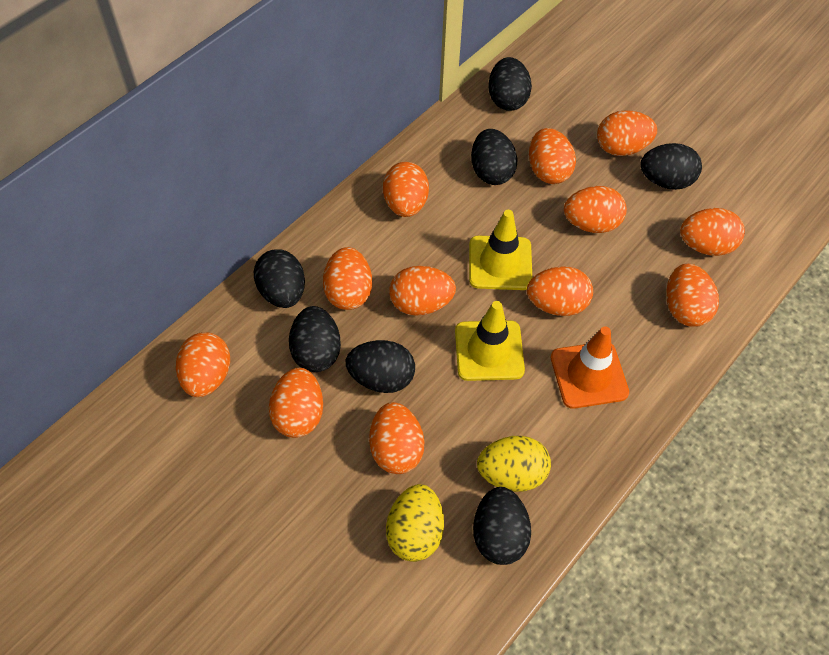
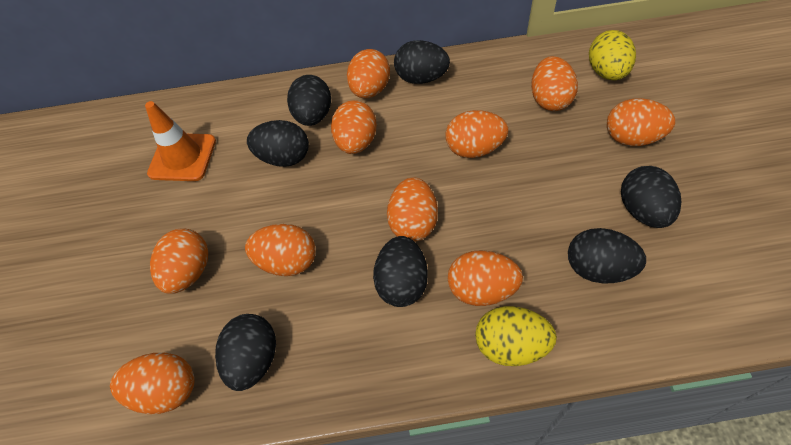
orange egg: 12 -> 10
yellow traffic cone: 2 -> 0

